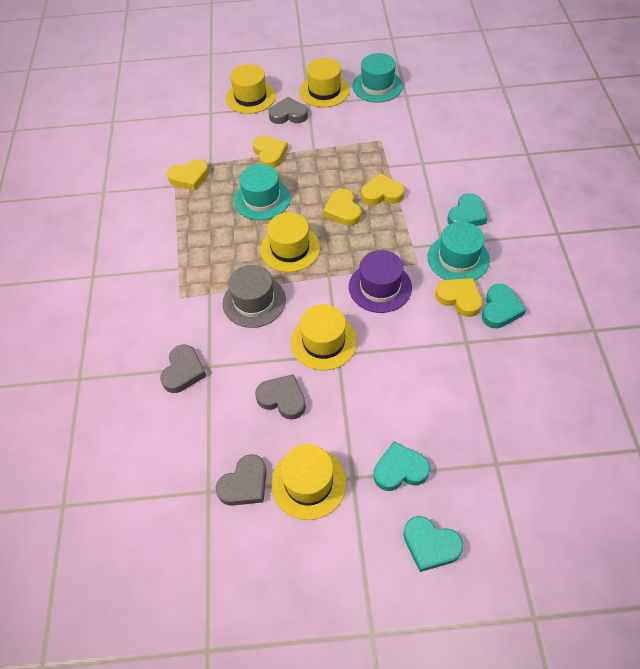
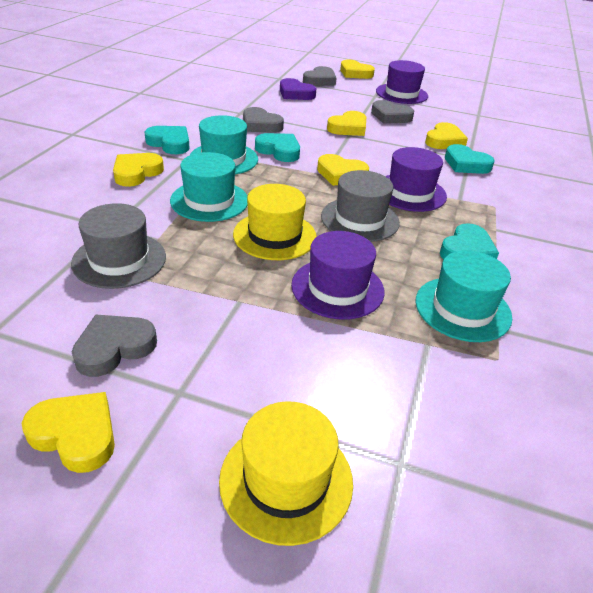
grey hat: 1 -> 2
purple hat: 1 -> 3
purple heart: 0 -> 1
yellow hat: 5 -> 2
yellow heart: 5 -> 6

